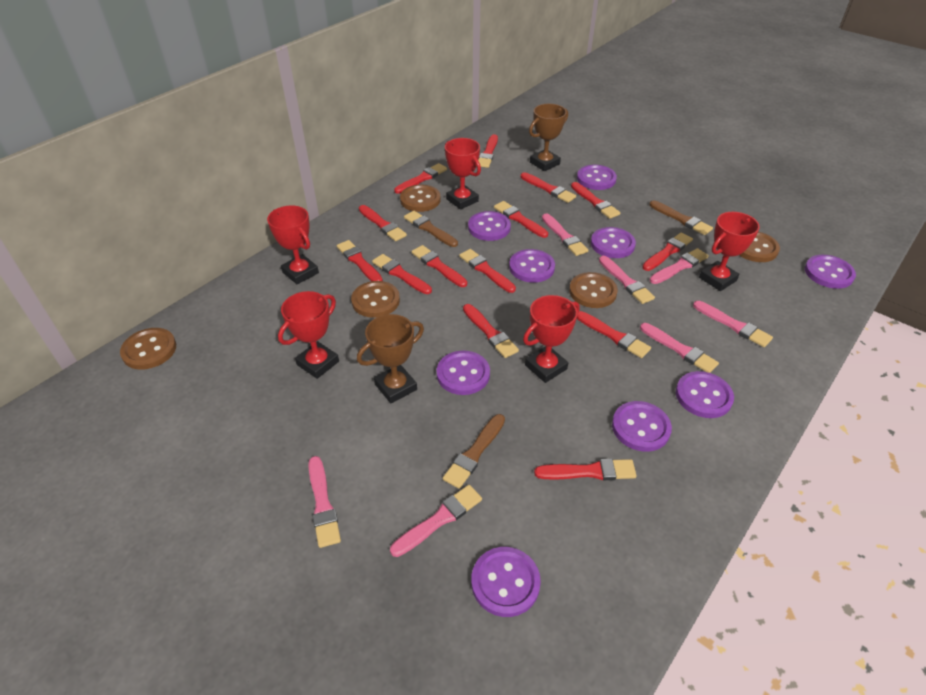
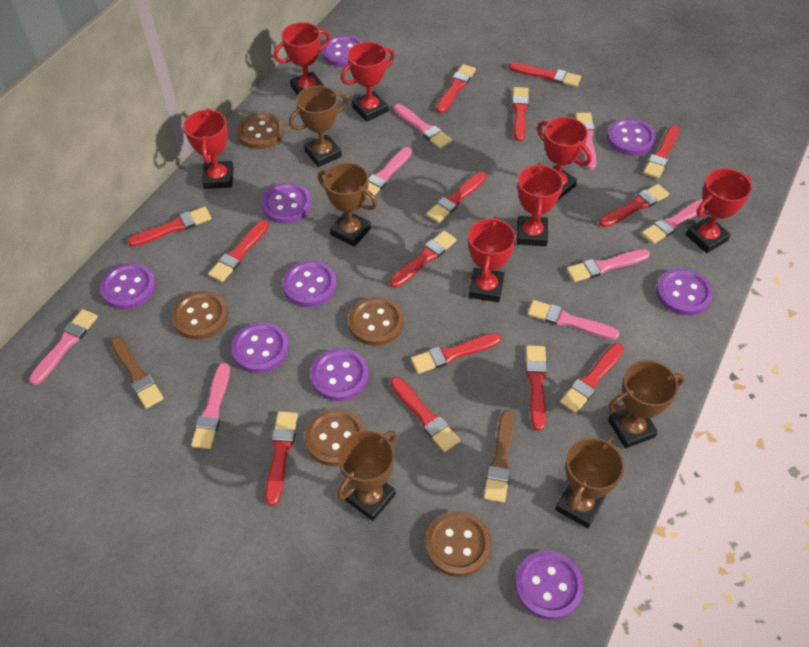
brown brush: 3 -> 2
brown trophy: 2 -> 5
pink brush: 7 -> 8
red trophy: 5 -> 7

